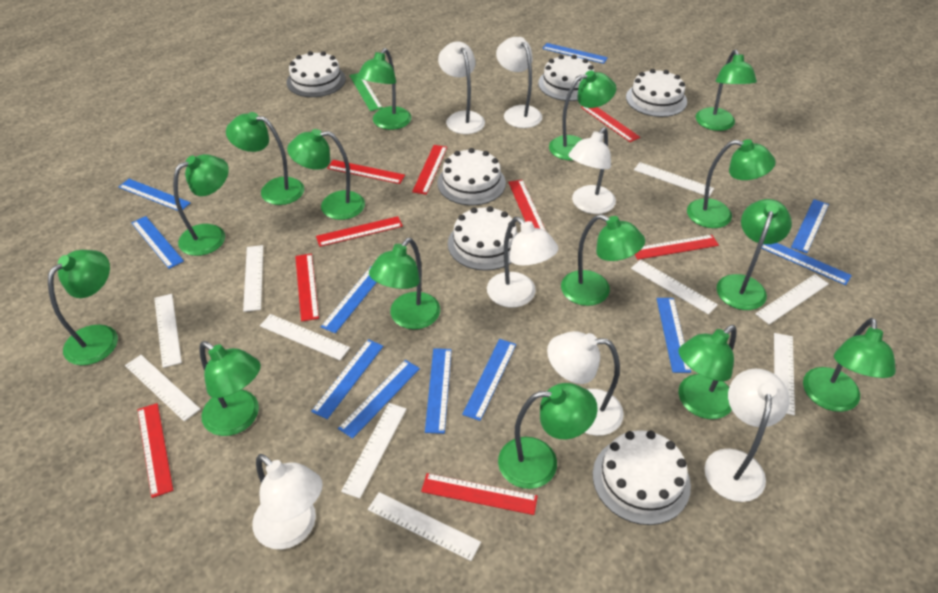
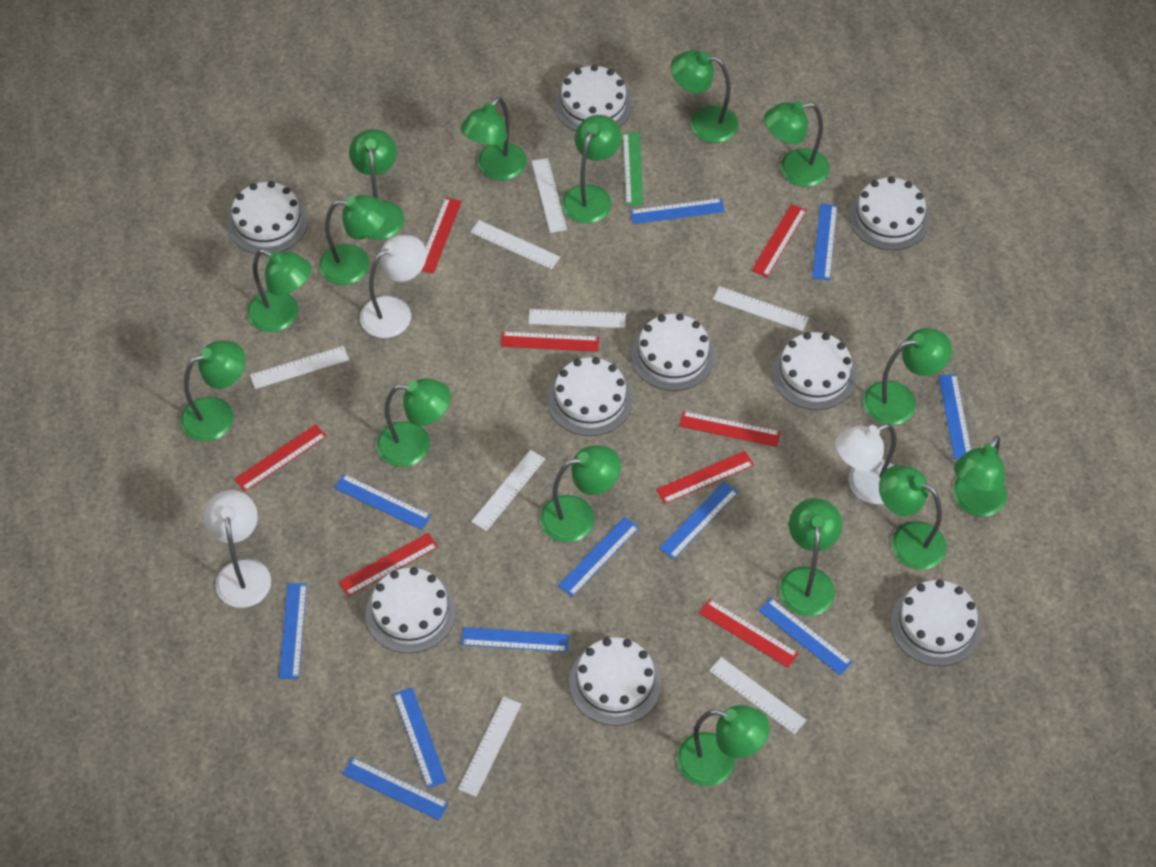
red ruler: 9 -> 8
white cake: 6 -> 9
white lamp: 7 -> 3
white ruler: 10 -> 8

